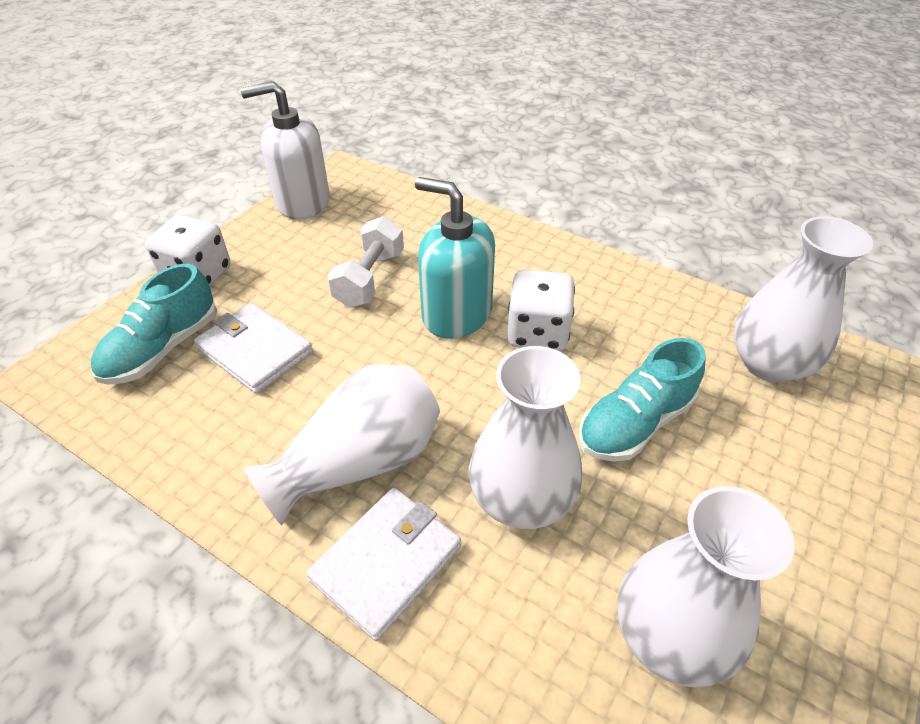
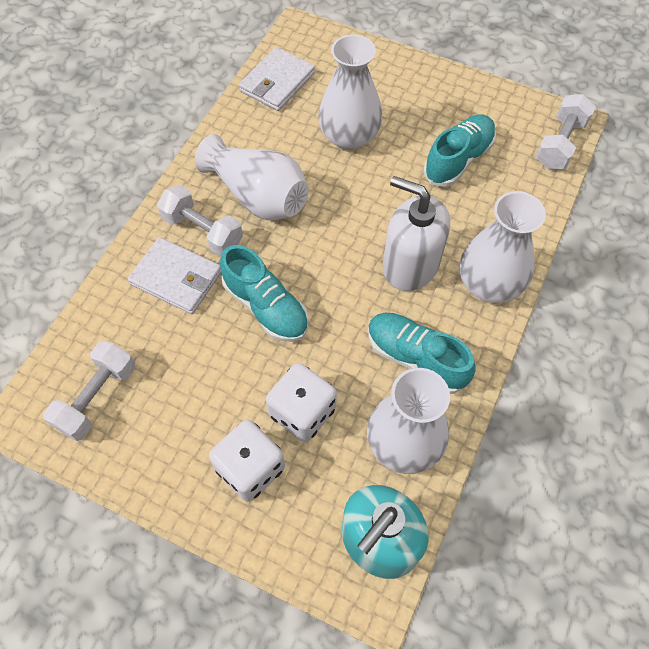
turquoise shoe: 2 -> 3
white dumbbell: 1 -> 3

